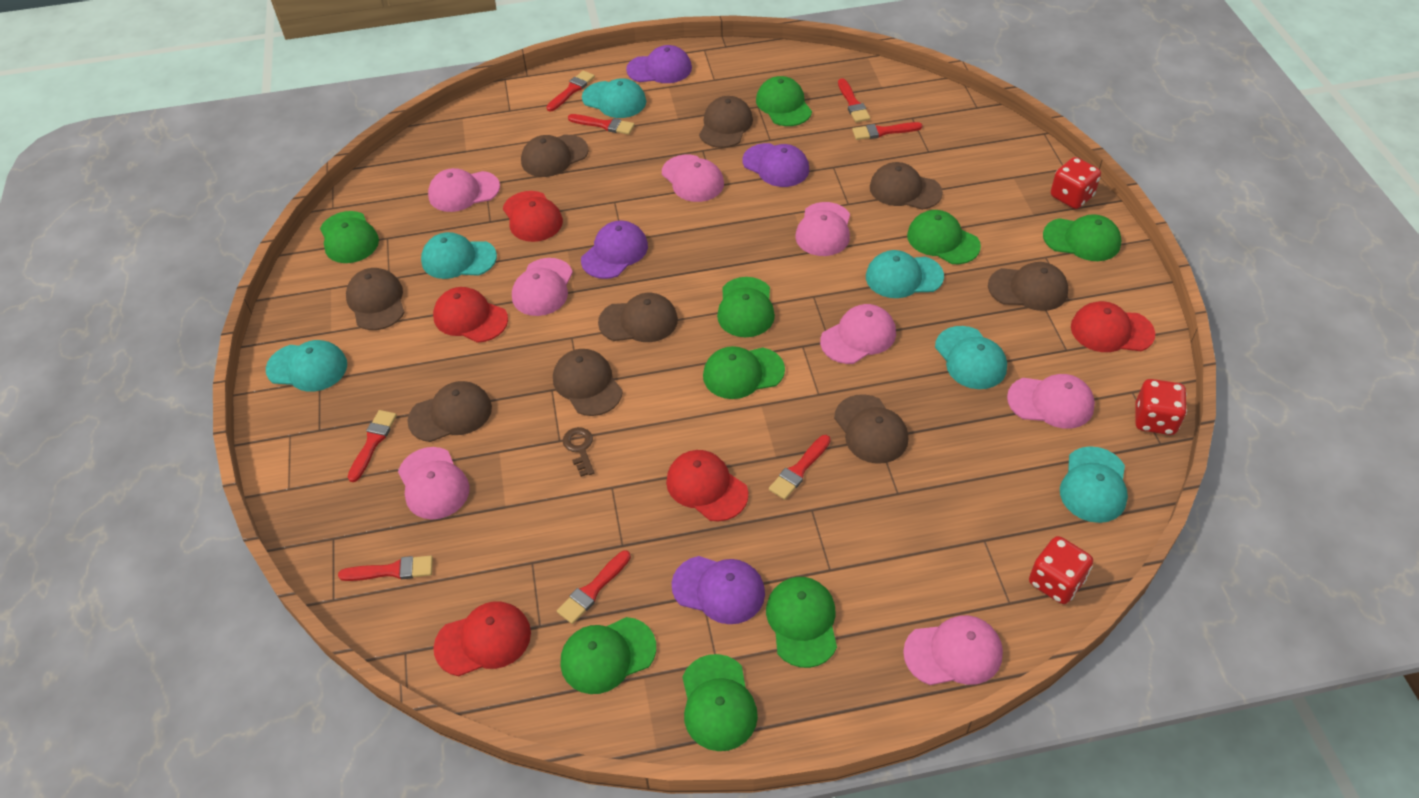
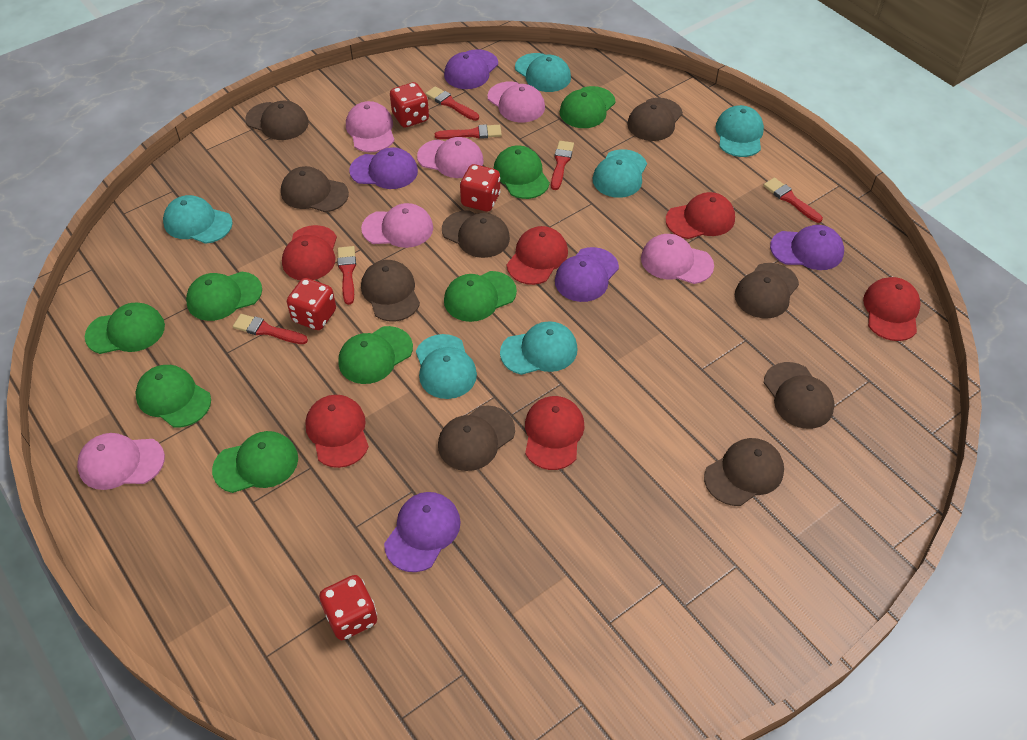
brown key: 1 -> 0
green cap: 9 -> 8
pink cap: 8 -> 6
purple cap: 4 -> 5
red brush: 8 -> 6
red cap: 5 -> 6
red dice: 3 -> 4

